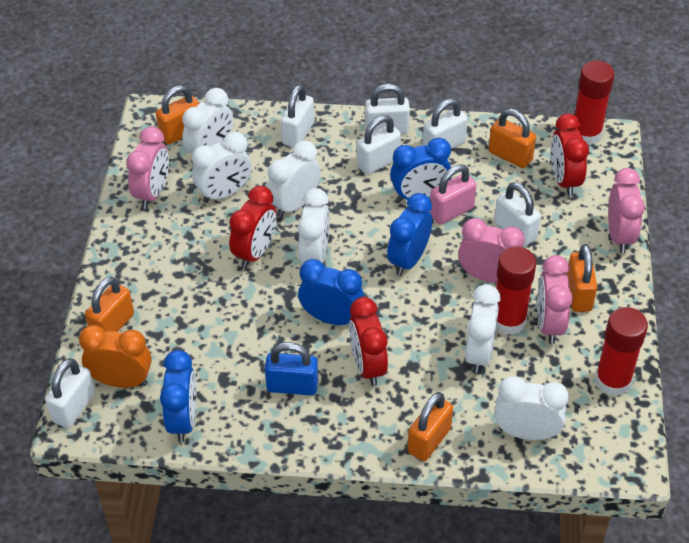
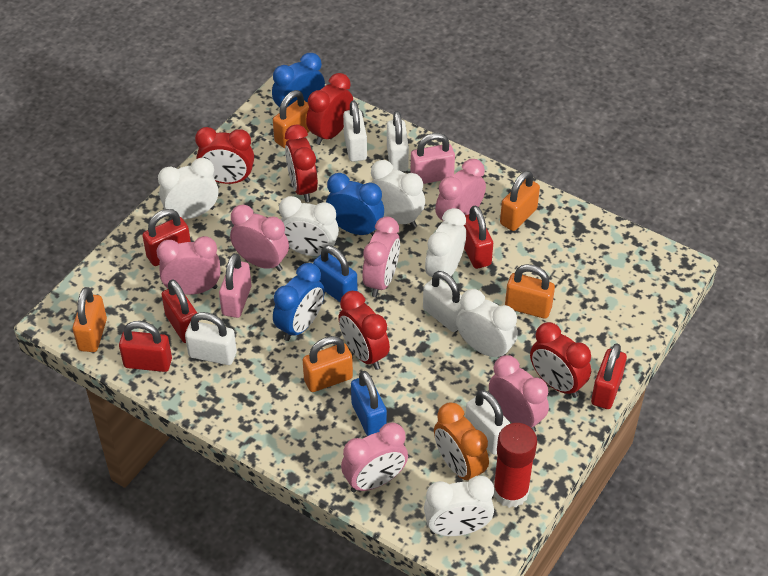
blue clock: 4 -> 3
blue padlock: 1 -> 2
pink clock: 4 -> 6
pink padlock: 1 -> 2
red clock: 3 -> 5
red glue stick: 3 -> 1
red padlock: 0 -> 5
white padlock: 6 -> 5

